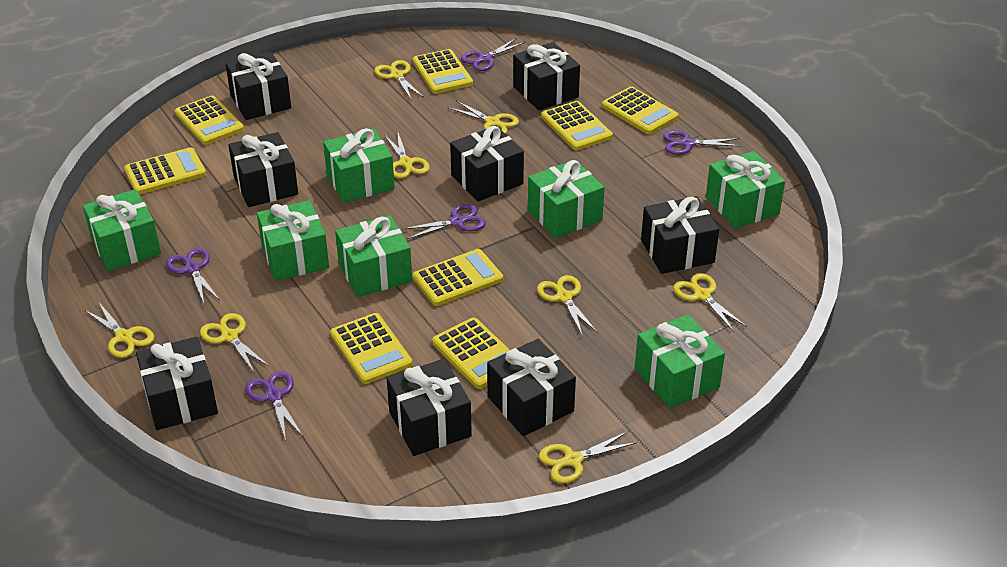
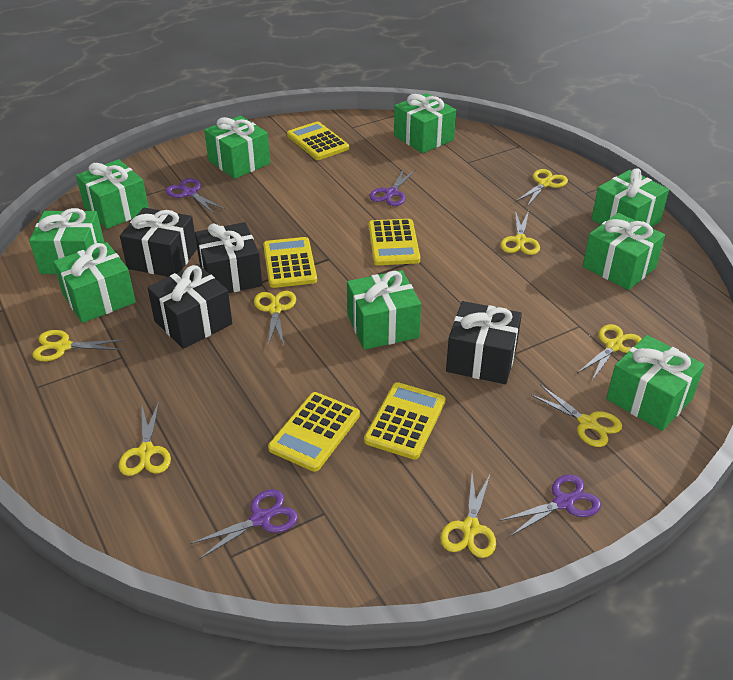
black gift: 8 -> 4
green gift: 7 -> 9
purple scissors: 5 -> 4
yellow calculator: 8 -> 5

